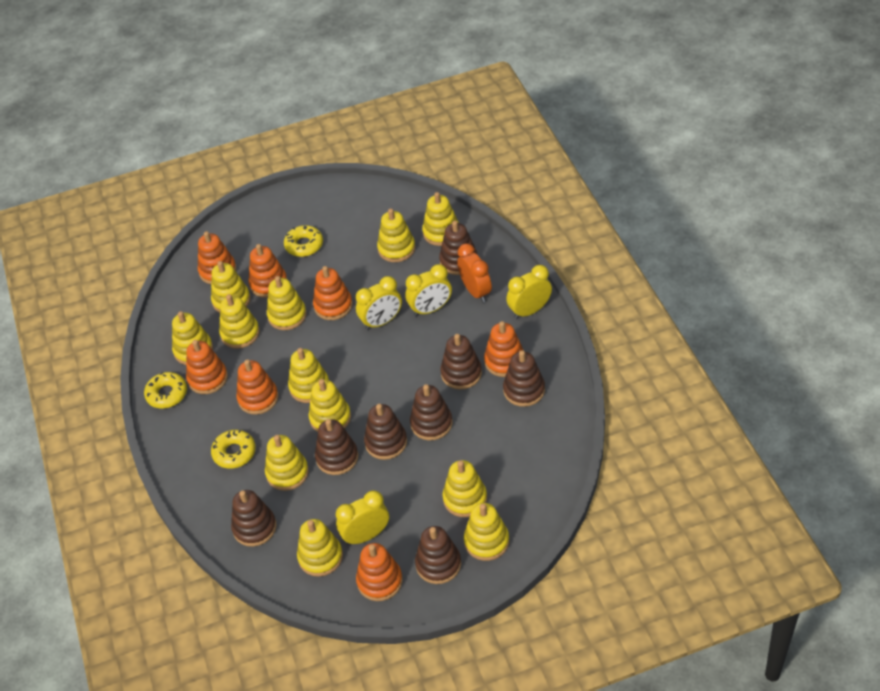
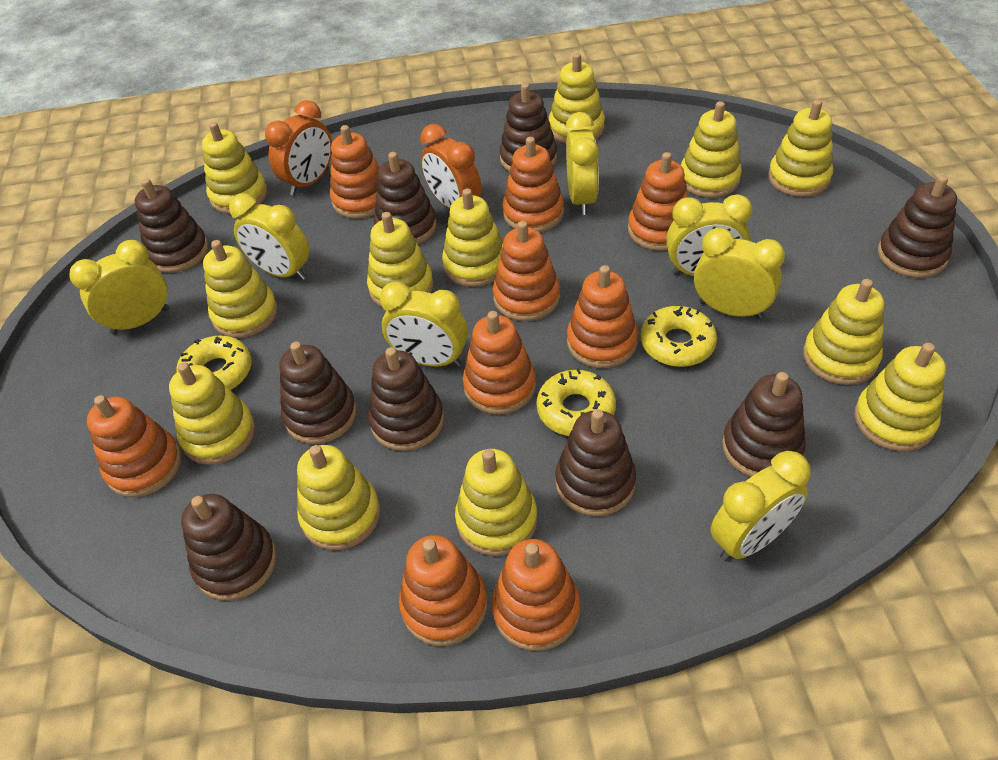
brown stacking toy: 8 -> 9
orange clock: 1 -> 2
orange stacking toy: 7 -> 9
yellow clock: 4 -> 7

